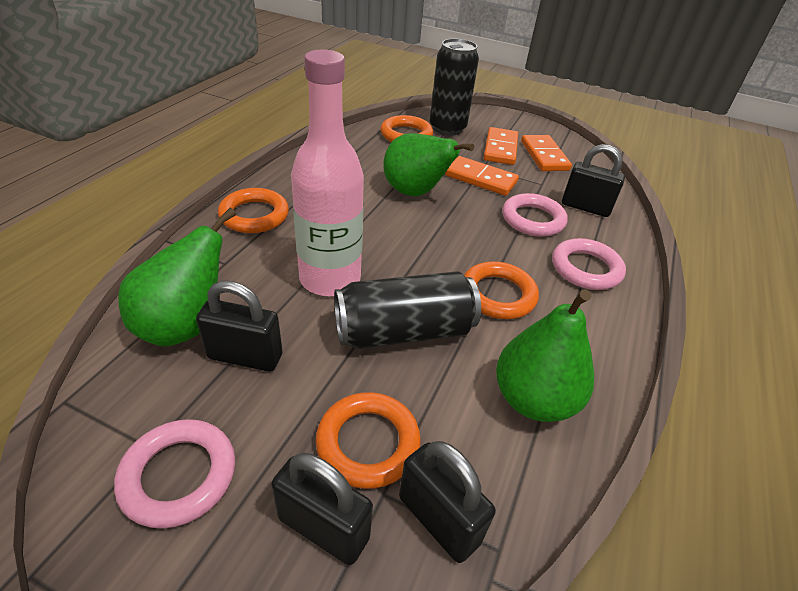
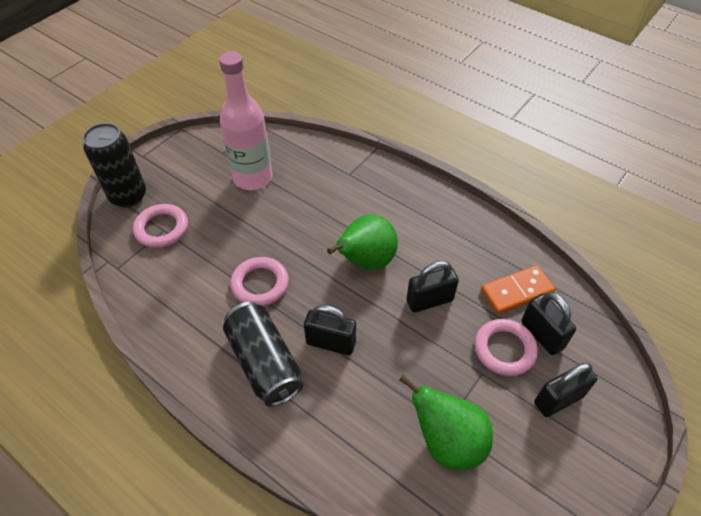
green pear: 3 -> 2
orange domino: 3 -> 1
orange ring: 4 -> 0

